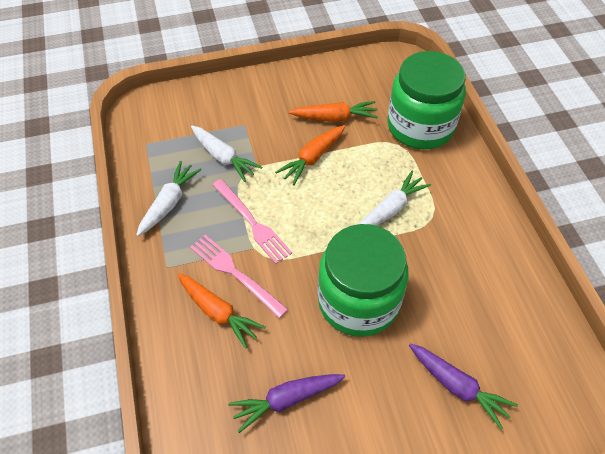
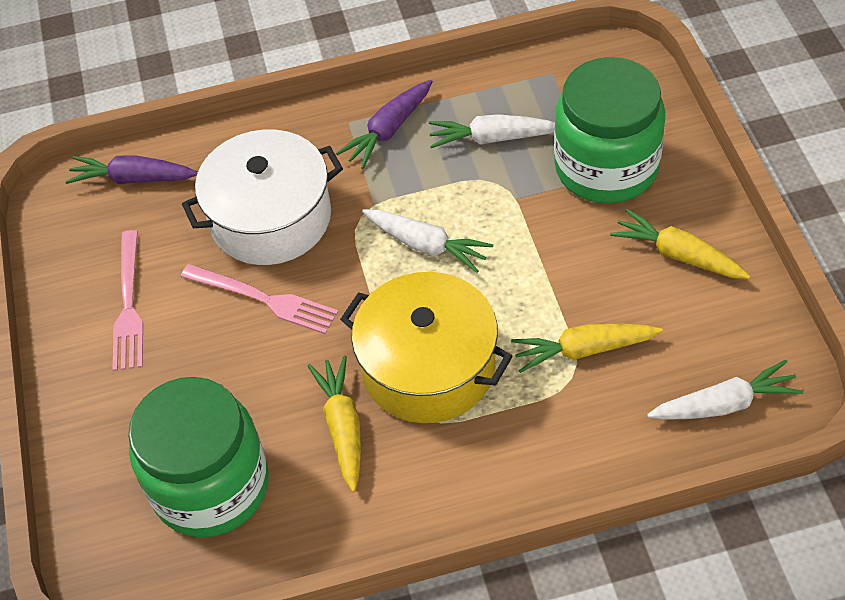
orange carrot: 3 -> 0
white pot: 0 -> 1
yellow carrot: 0 -> 3
yellow pot: 0 -> 1

